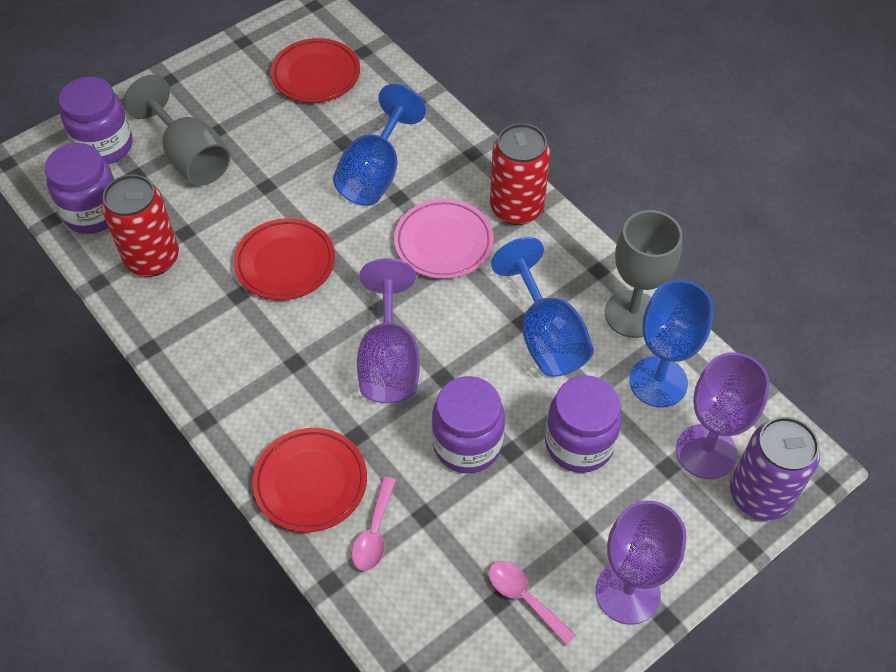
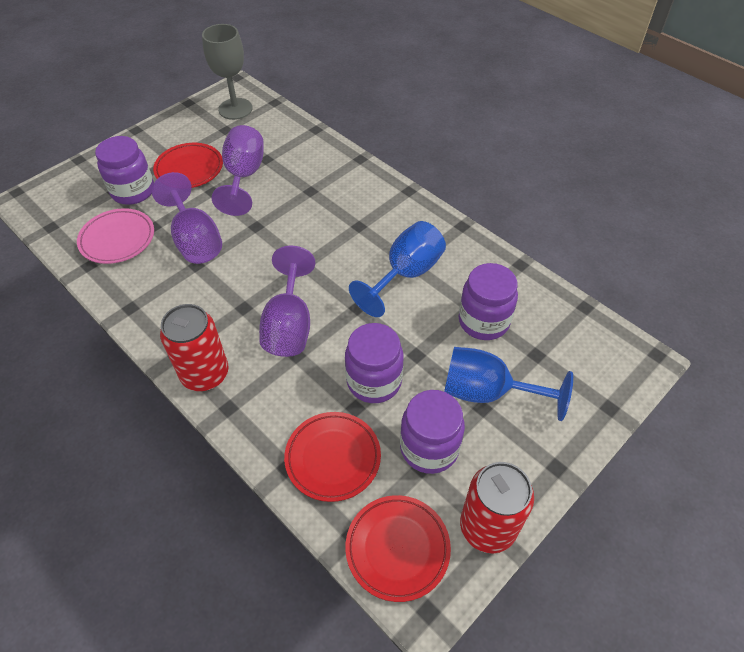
blue goblet: 3 -> 2
grey goblet: 2 -> 1
pink spoon: 2 -> 0
purple can: 1 -> 0

